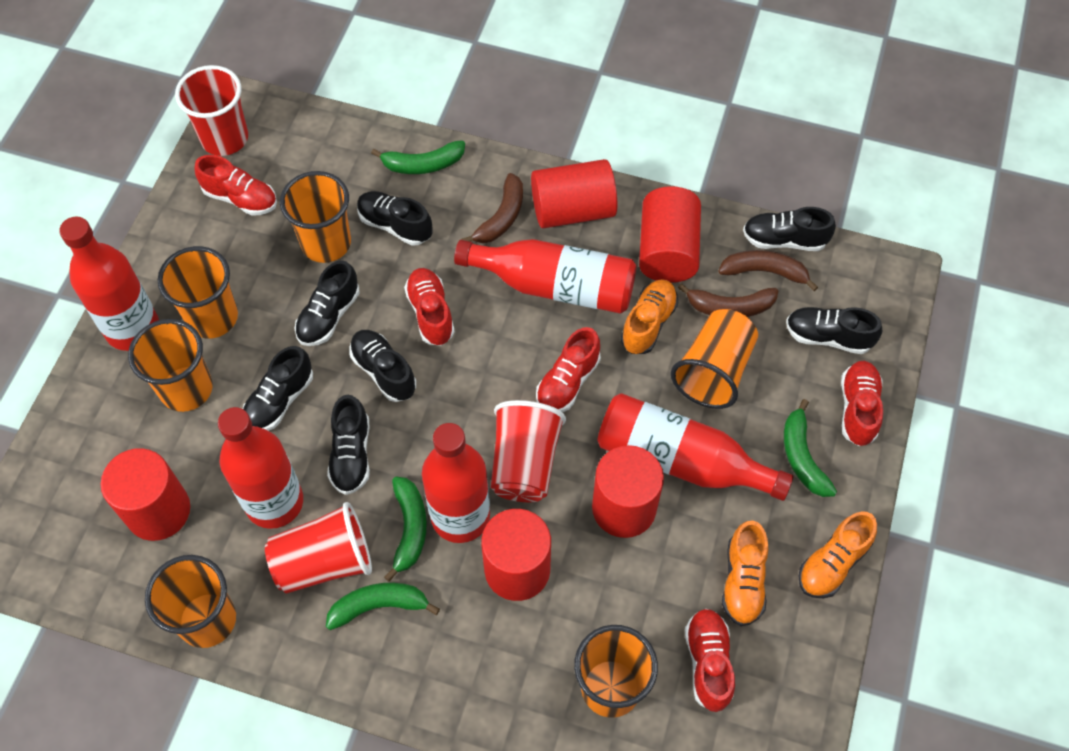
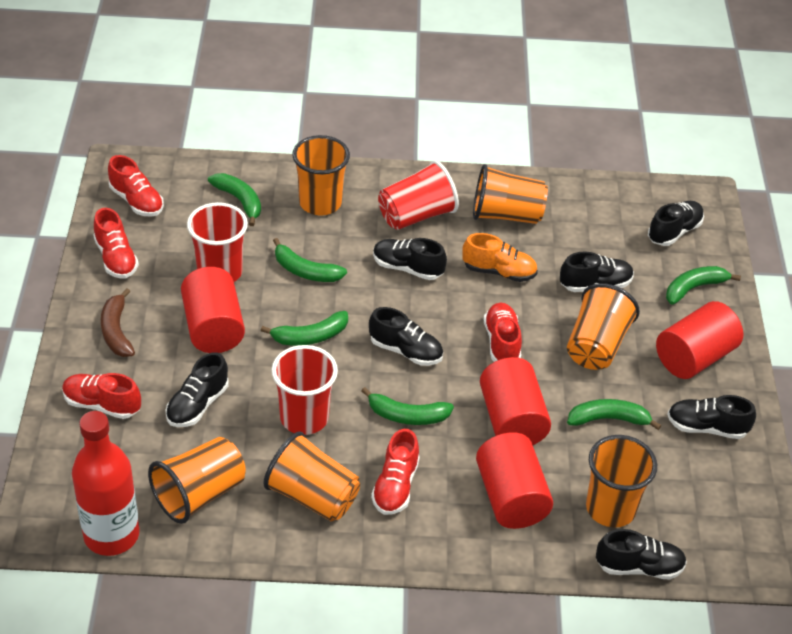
brown banana: 3 -> 1
green banana: 4 -> 6
orange shoe: 3 -> 1
red bottle: 5 -> 1
red cylinder: 5 -> 4

